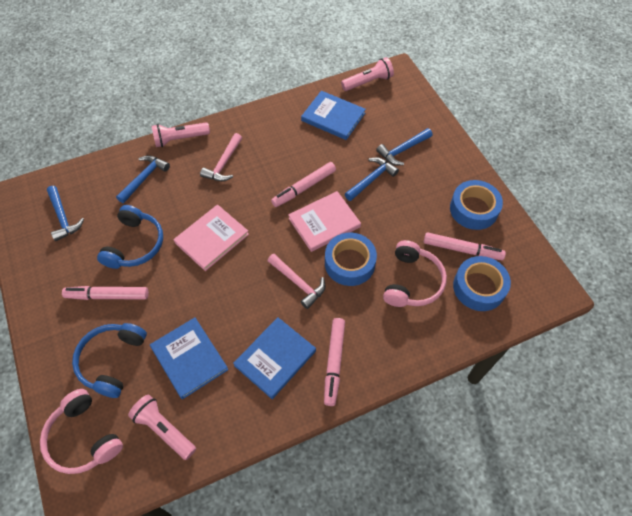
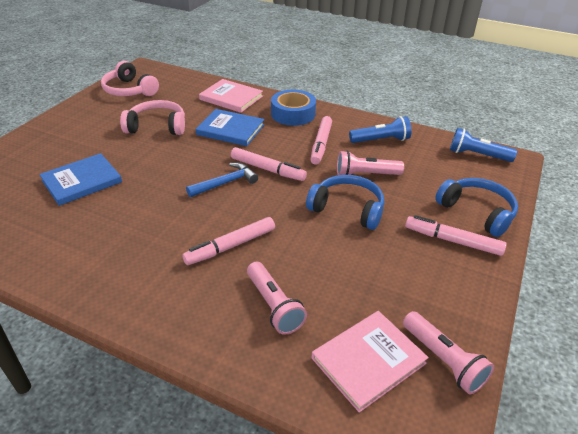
blue book: 3 -> 2
blue flashlight: 0 -> 2
blue hammer: 4 -> 1
blue tape: 3 -> 1
pink hammer: 2 -> 0

